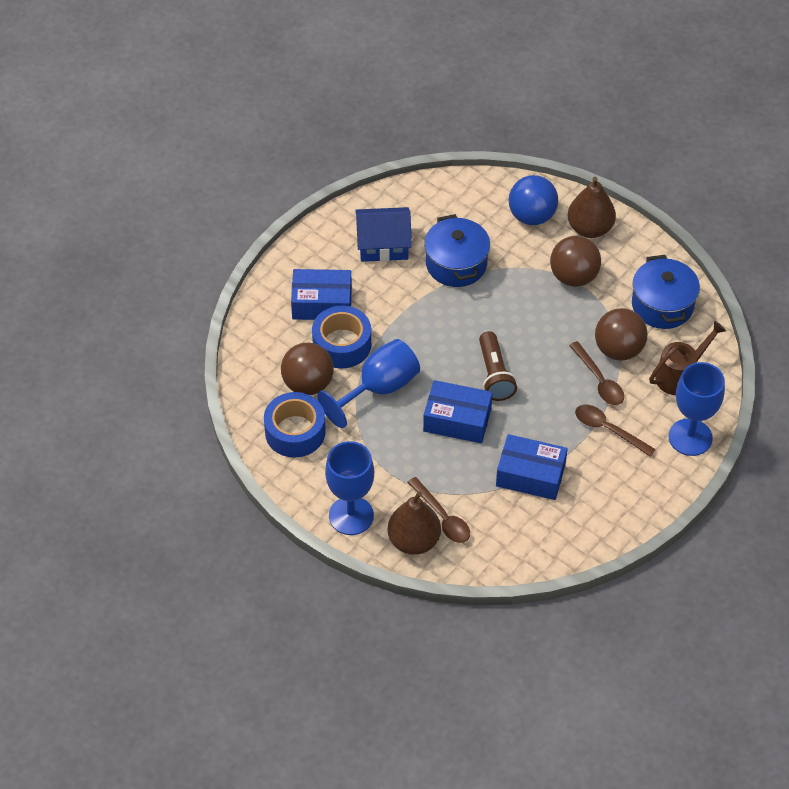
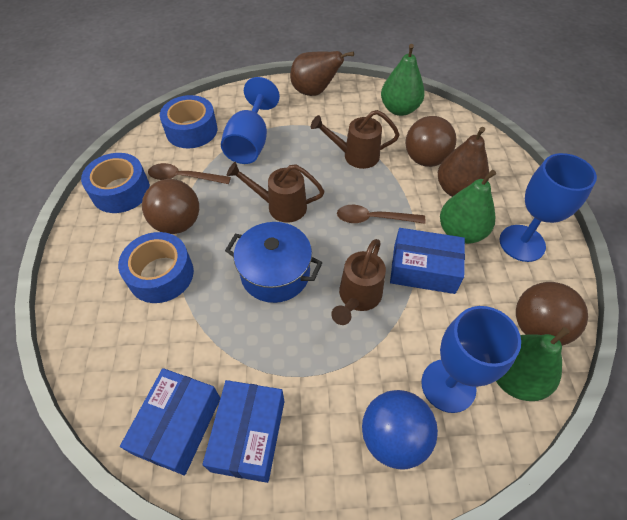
blue house: 1 -> 0
blue pot: 2 -> 1
blue tape: 2 -> 3
brown flashlight: 1 -> 0
brown spoon: 3 -> 2
brown watering can: 1 -> 3
green pear: 0 -> 3

